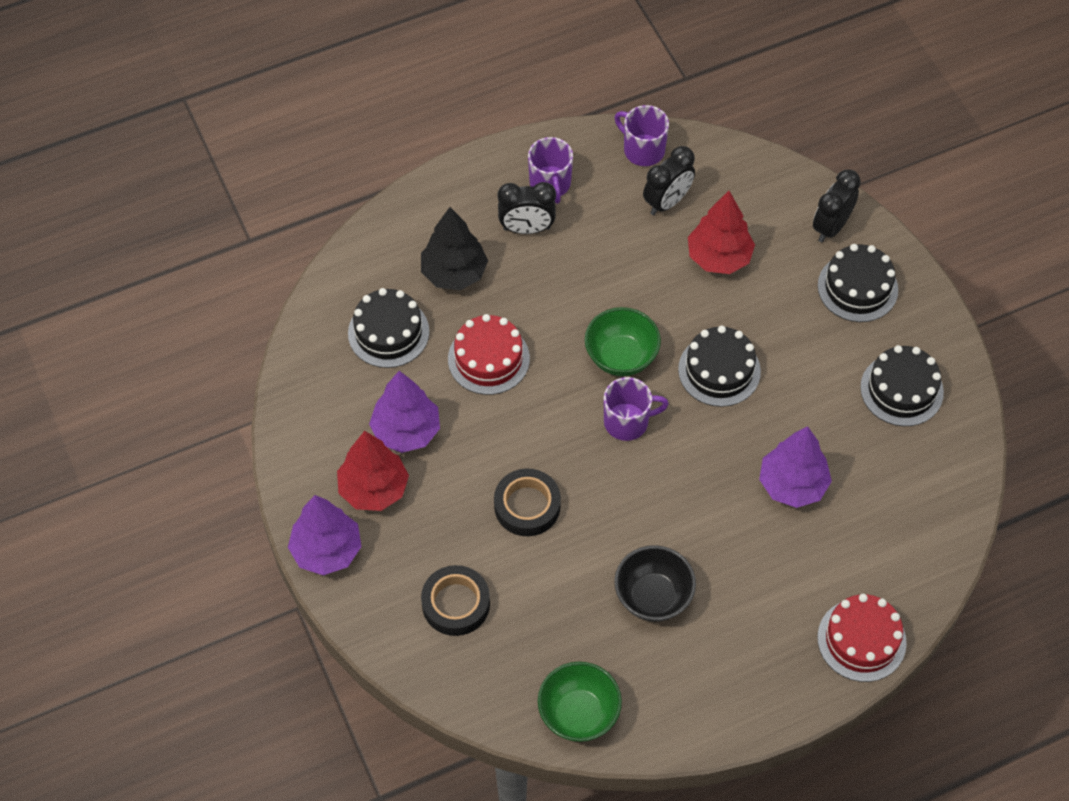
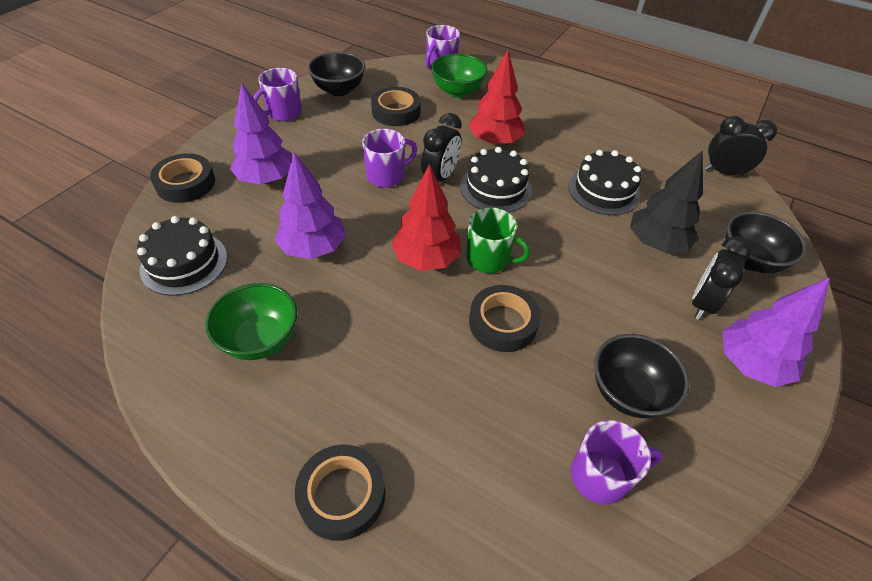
black bowl: 1 -> 3
black cake: 4 -> 3
black tape: 2 -> 4
green mug: 0 -> 1
purple mug: 3 -> 4
red cake: 2 -> 0

